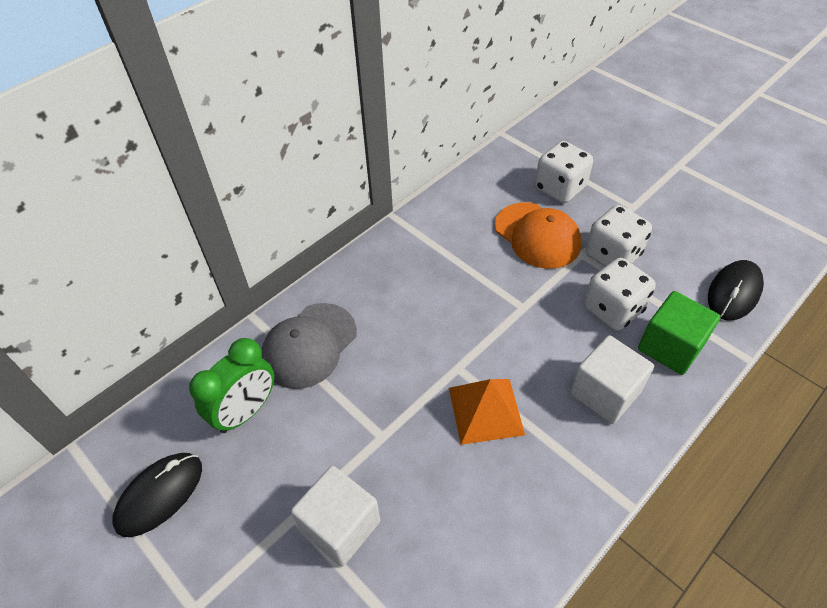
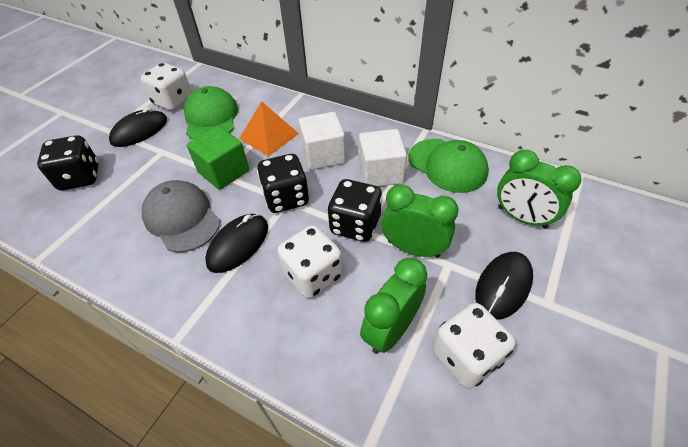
black dice: 0 -> 3
black mouse: 2 -> 3
green cap: 0 -> 2
green clock: 1 -> 3
orange cap: 1 -> 0

